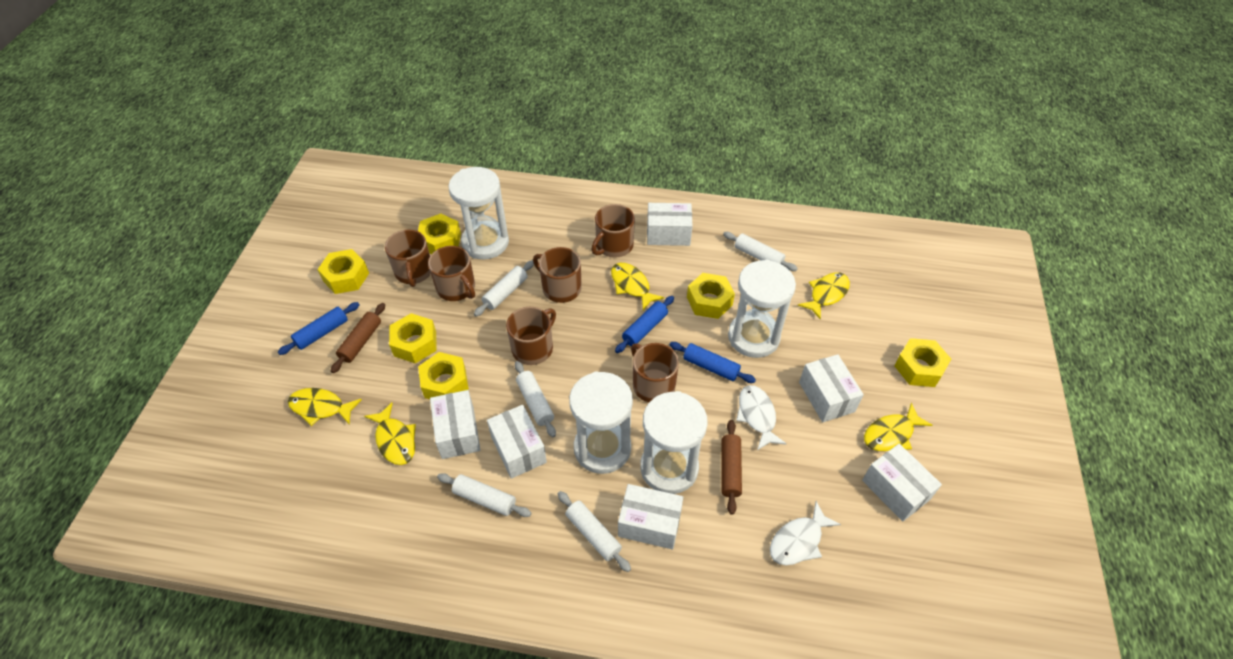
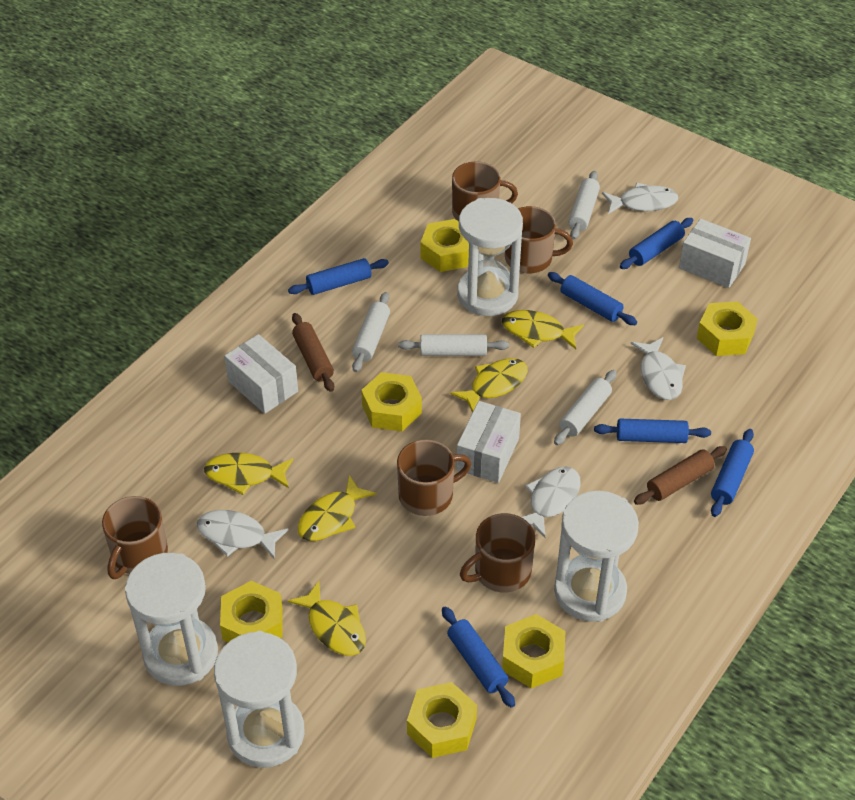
blue rolling pin: 3 -> 6
brown mug: 6 -> 5
white box: 6 -> 3
white fish: 2 -> 4
white rolling pin: 5 -> 4

